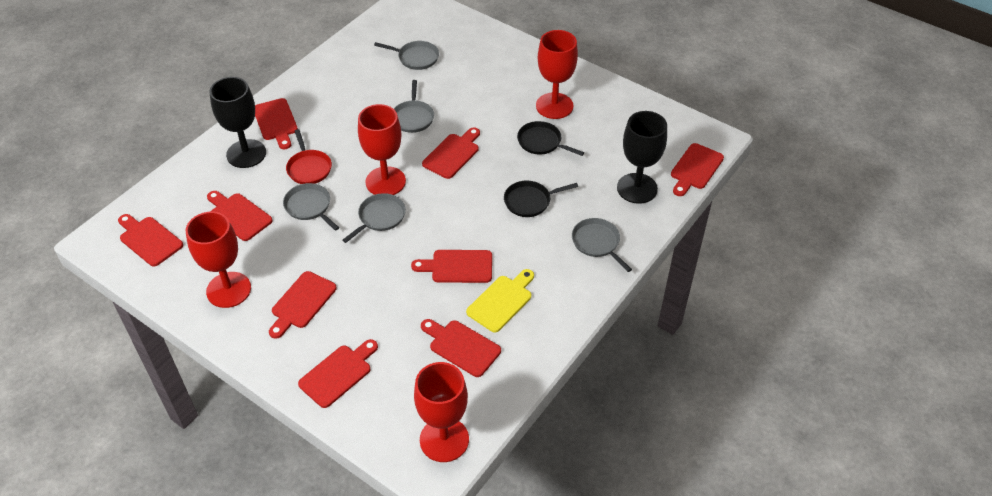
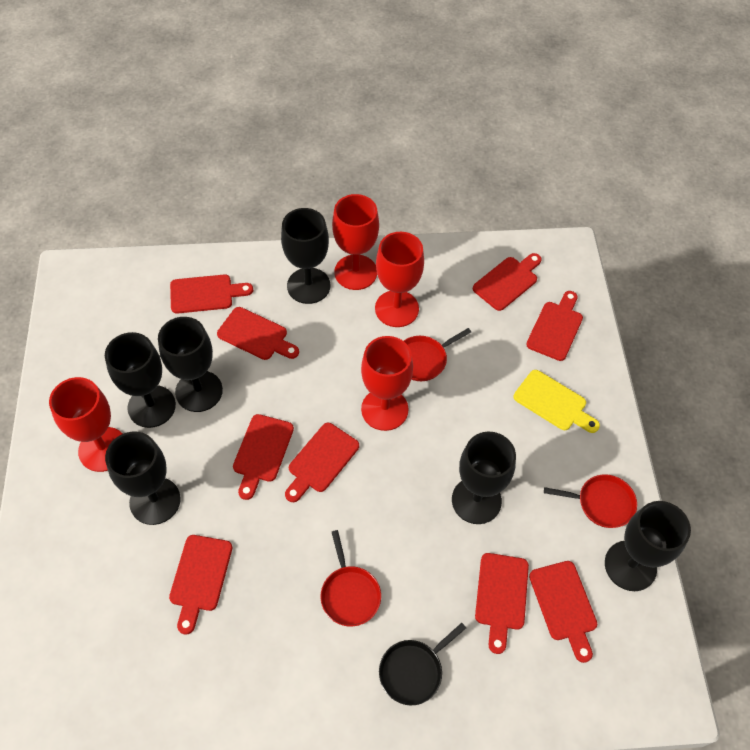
black goblet: 2 -> 6
black pan: 2 -> 1
grey pan: 5 -> 0
red pan: 1 -> 3

